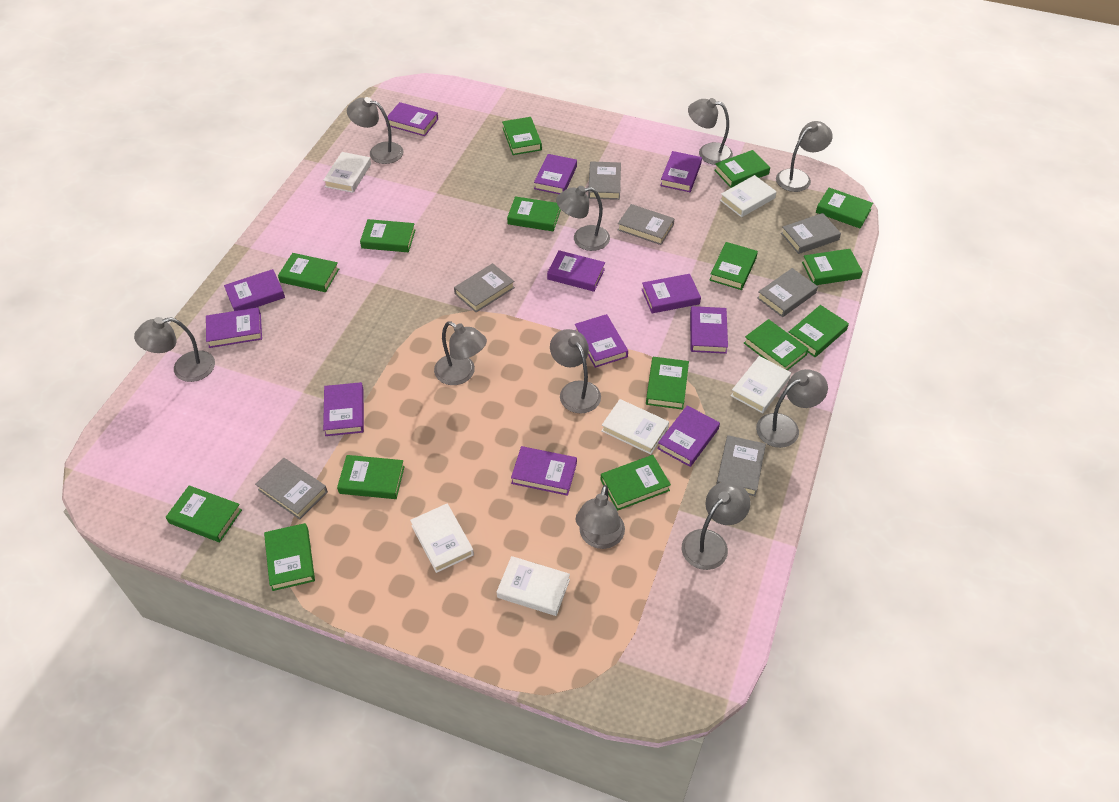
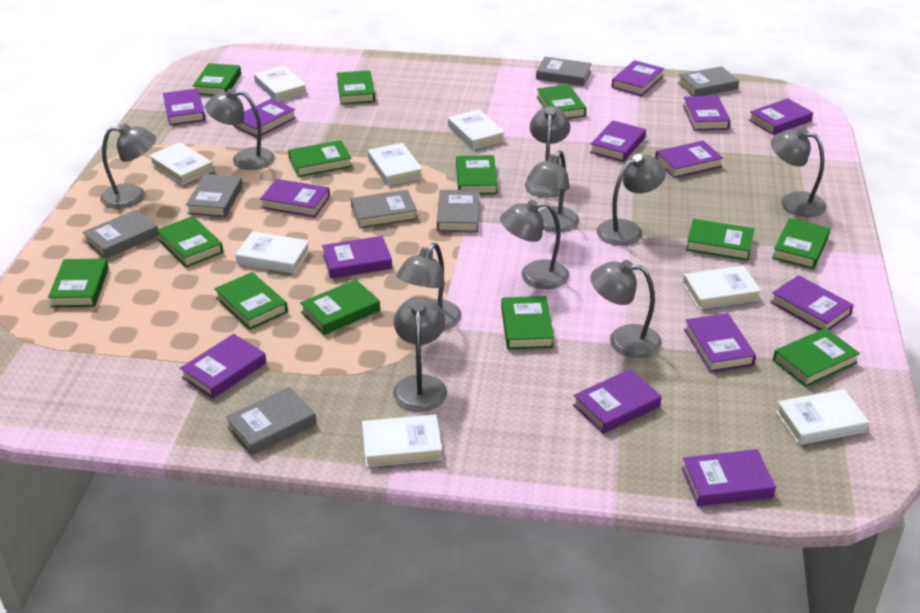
green book: 15 -> 13
purple book: 12 -> 14
white book: 6 -> 8

